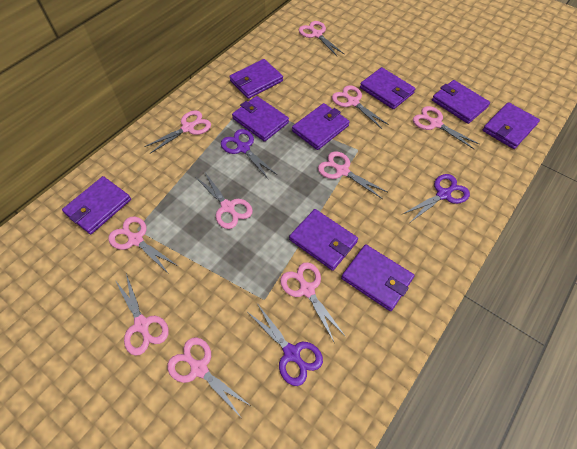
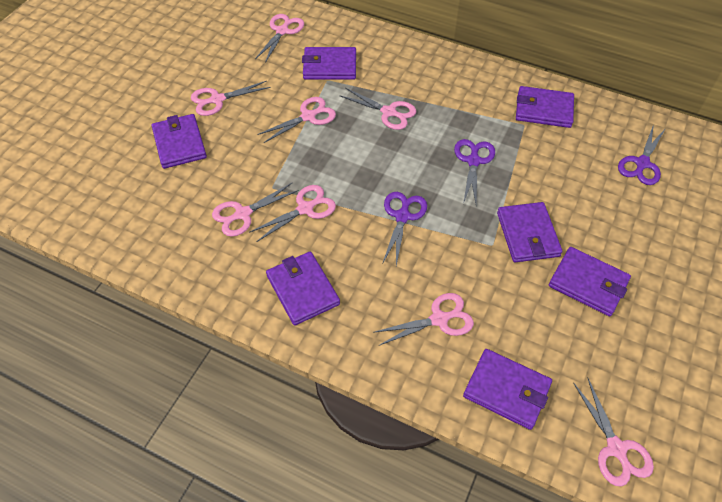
pink scissors: 10 -> 8
purple wallet: 9 -> 7

